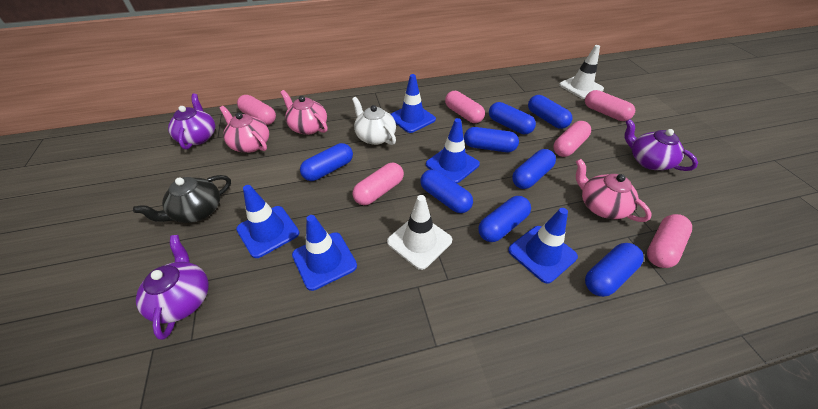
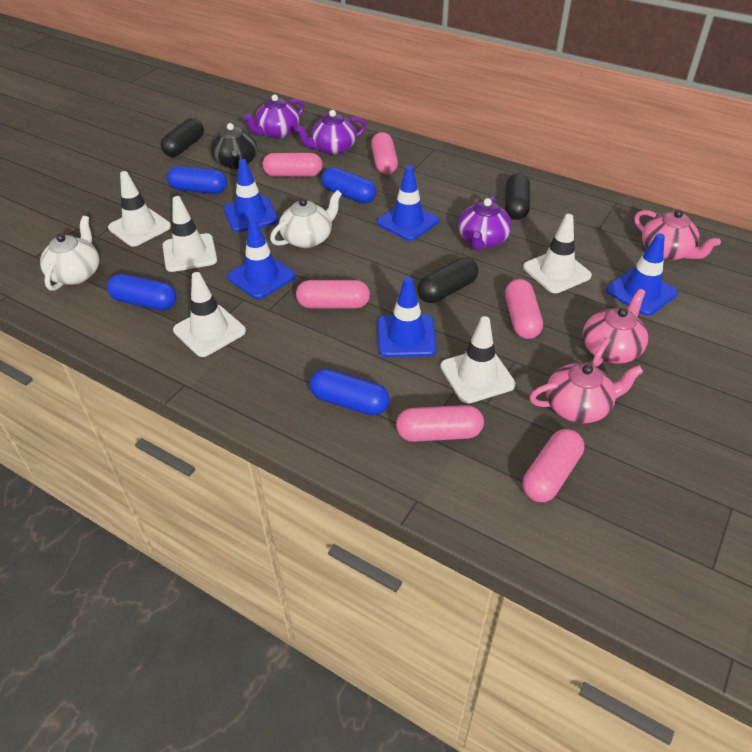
black capsule: 0 -> 3
blue capsule: 8 -> 4
white teapot: 1 -> 2
white traffic cone: 2 -> 5

